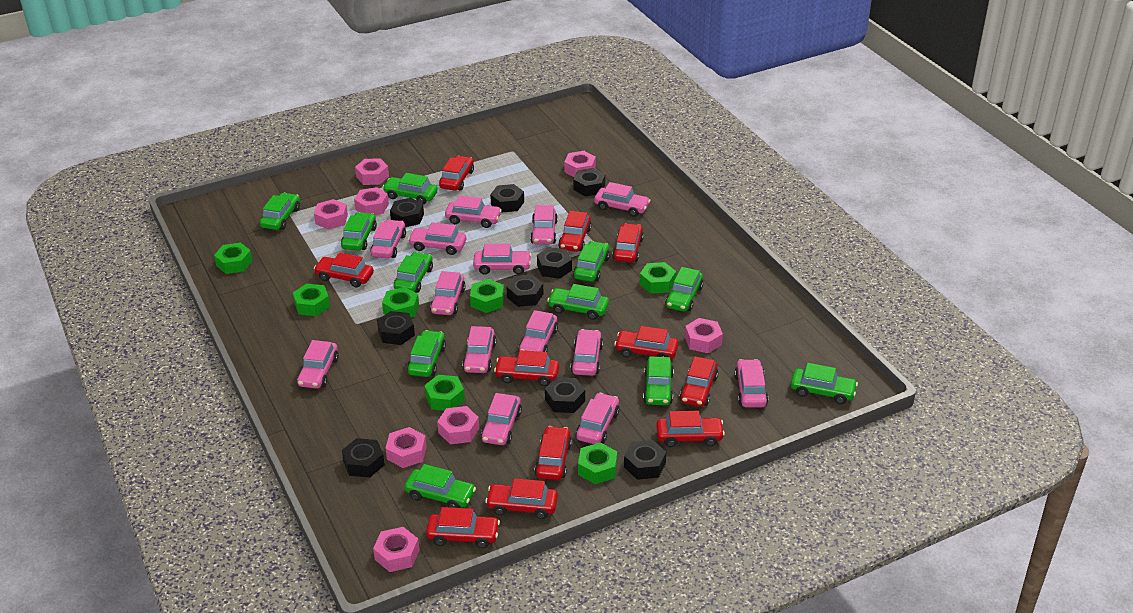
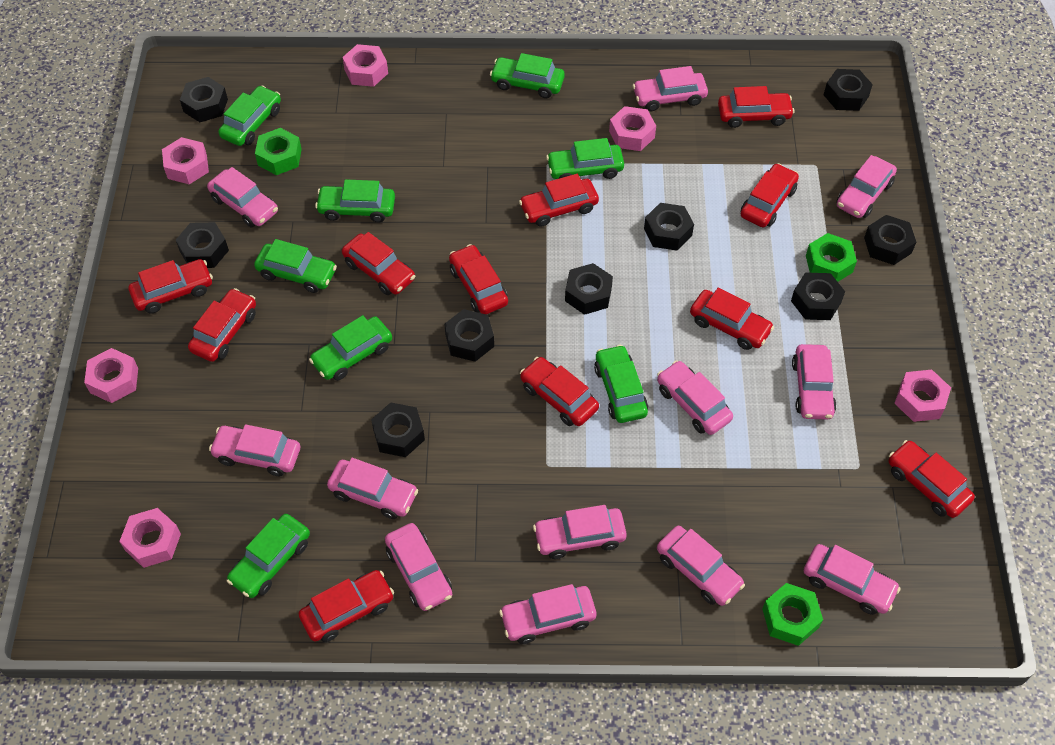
green car: 11 -> 8
green nut: 7 -> 3
pink car: 14 -> 12
pink nut: 8 -> 6

